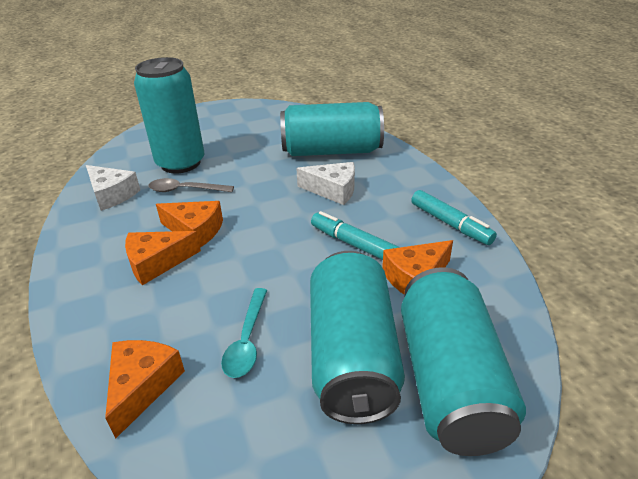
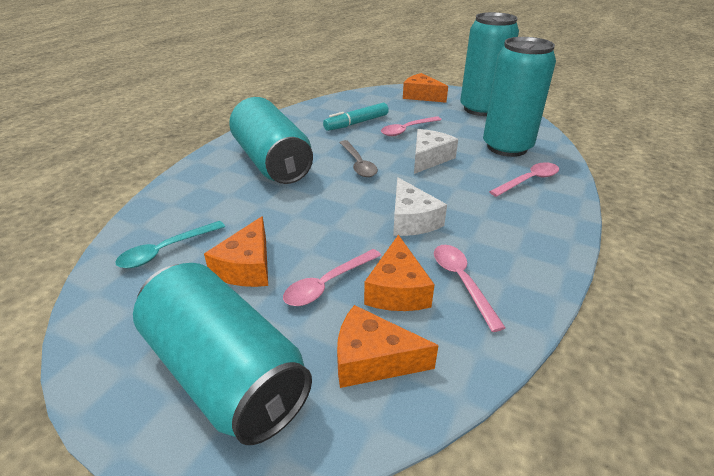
pink spoon: 0 -> 4
turquoise marker: 2 -> 1

